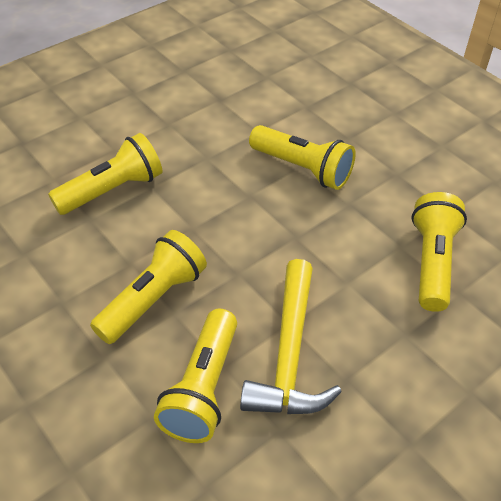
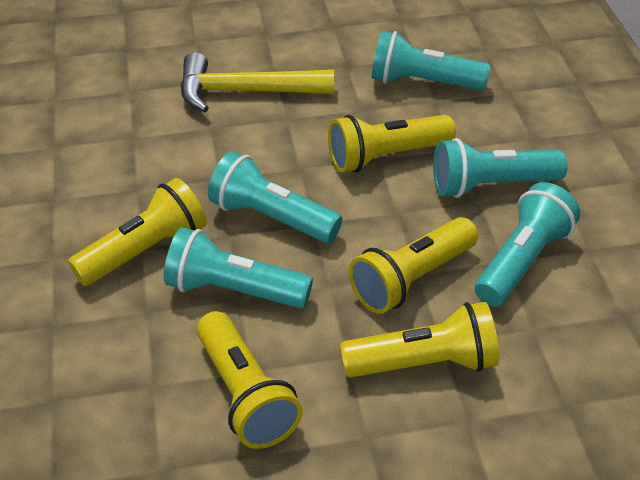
turquoise flashlight: 0 -> 5

